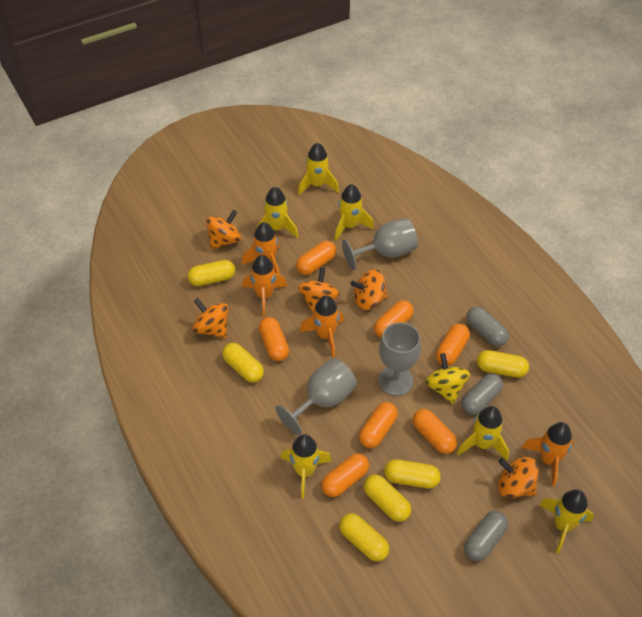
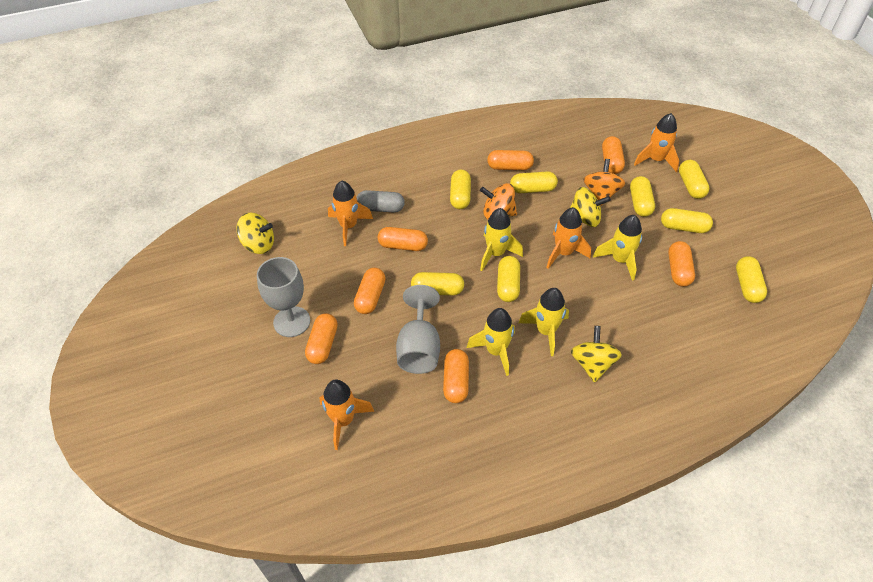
grey capsule: 3 -> 1
grey goblet: 3 -> 2
orange spinning top: 5 -> 2
yellow capsule: 6 -> 8
yellow rocket: 6 -> 4
yellow spinning top: 1 -> 3

